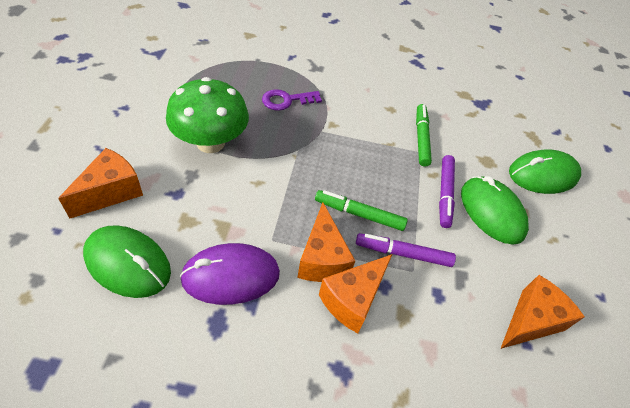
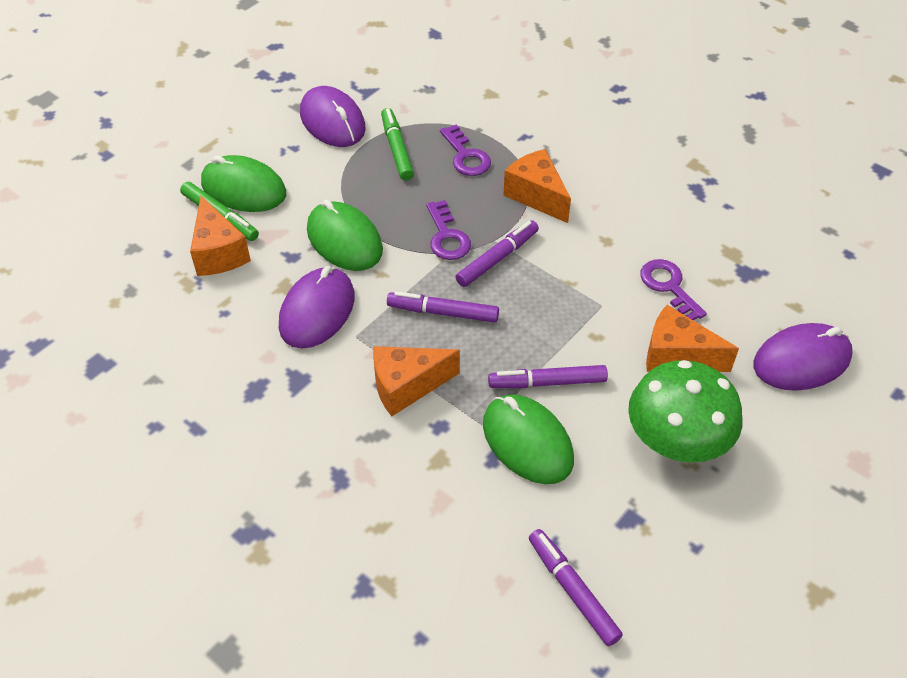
purple key: 1 -> 3
purple marker: 2 -> 4
purple mouse: 1 -> 3

